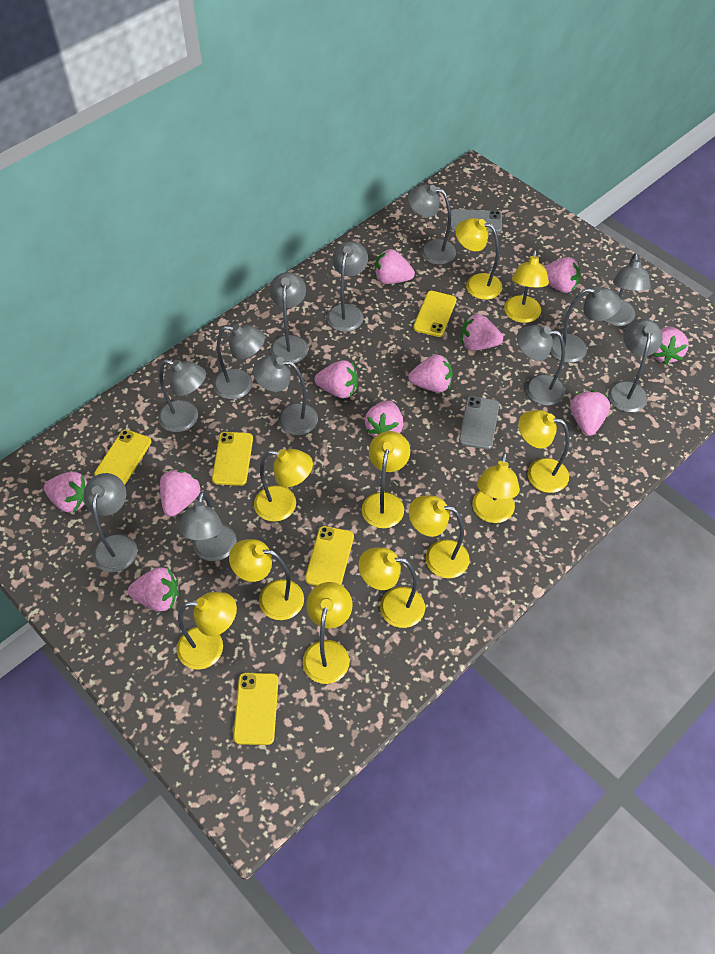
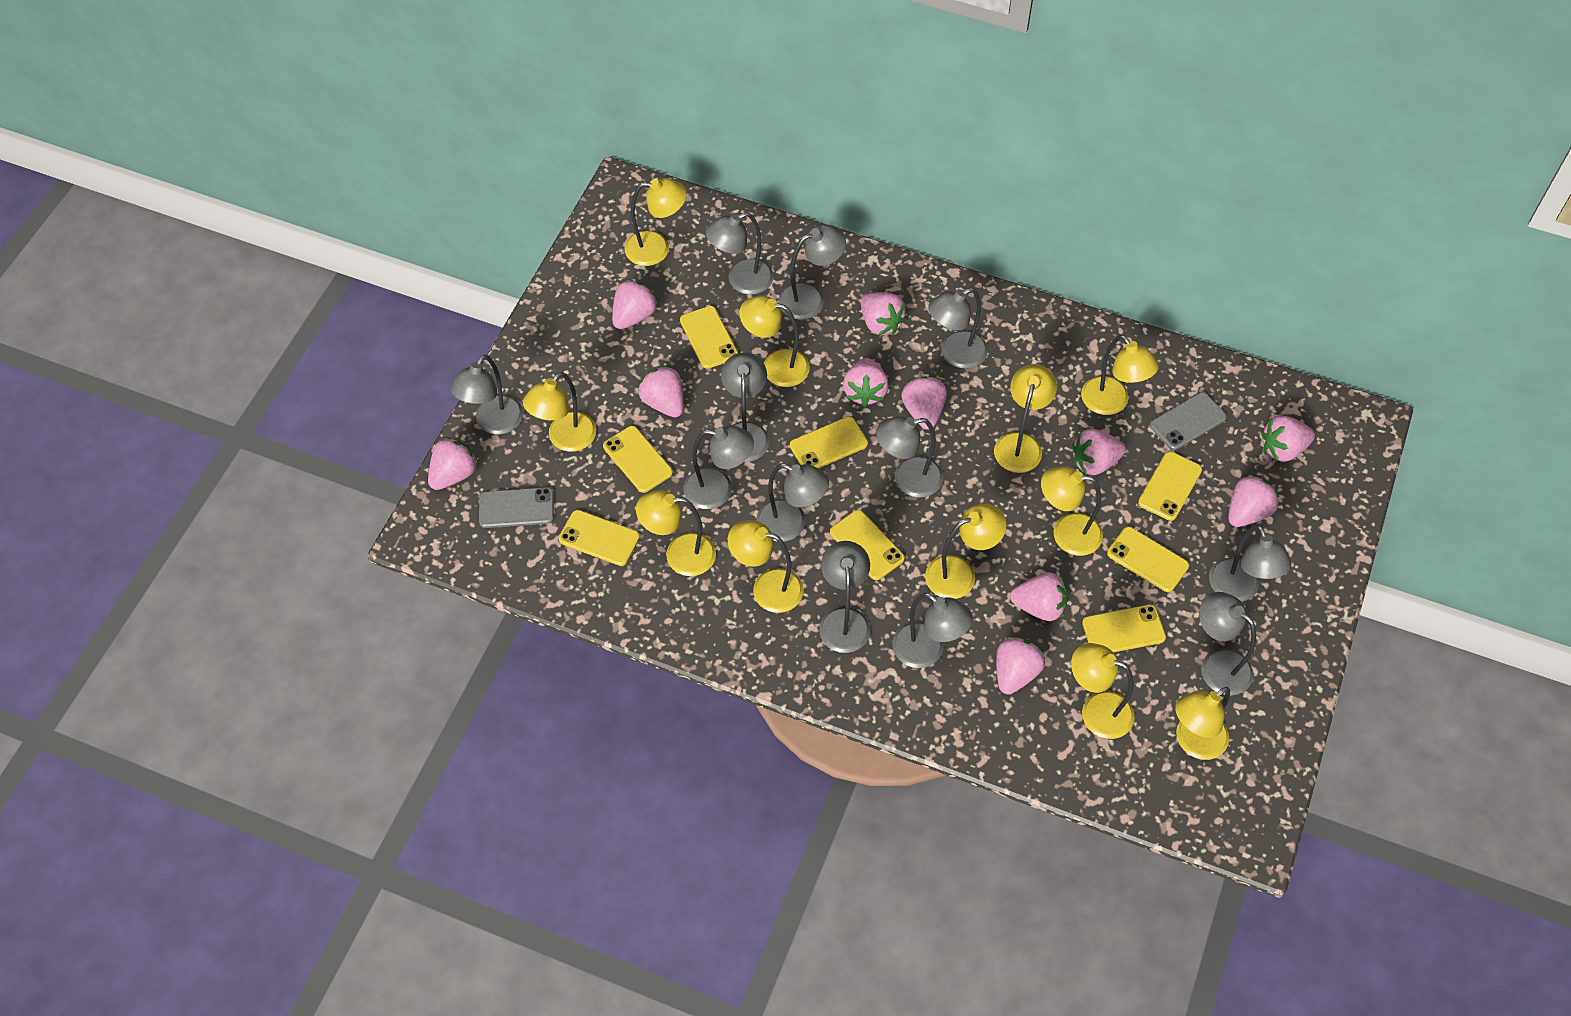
yellow phone: 5 -> 8

